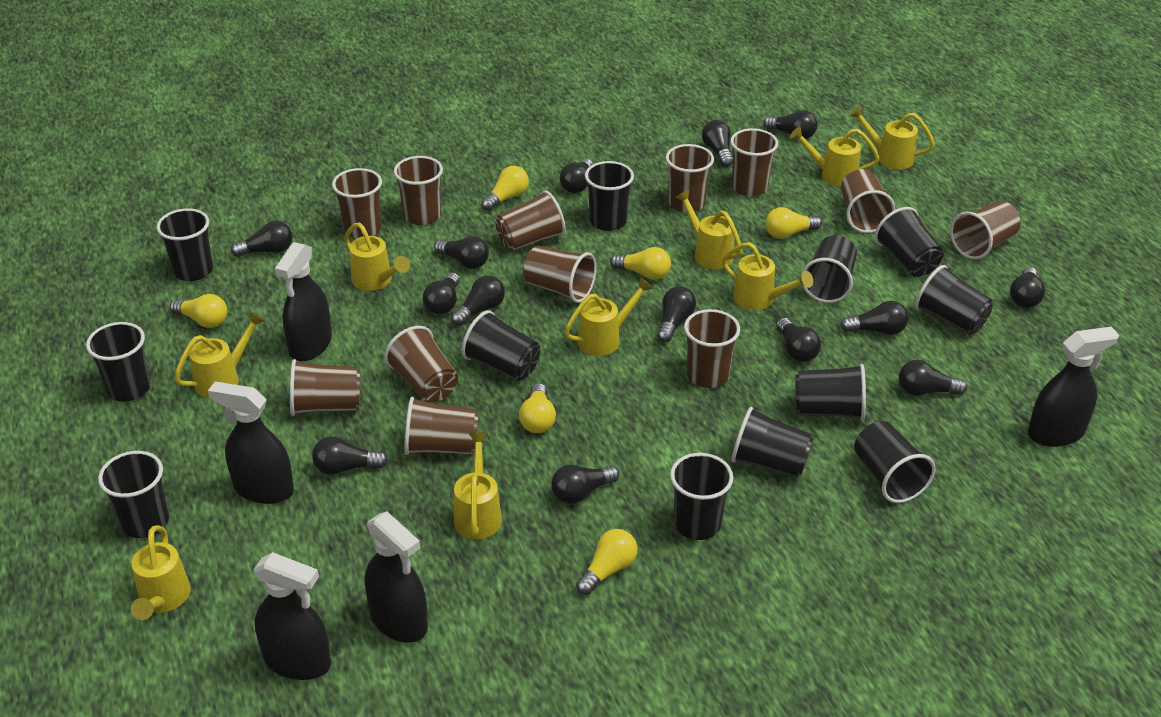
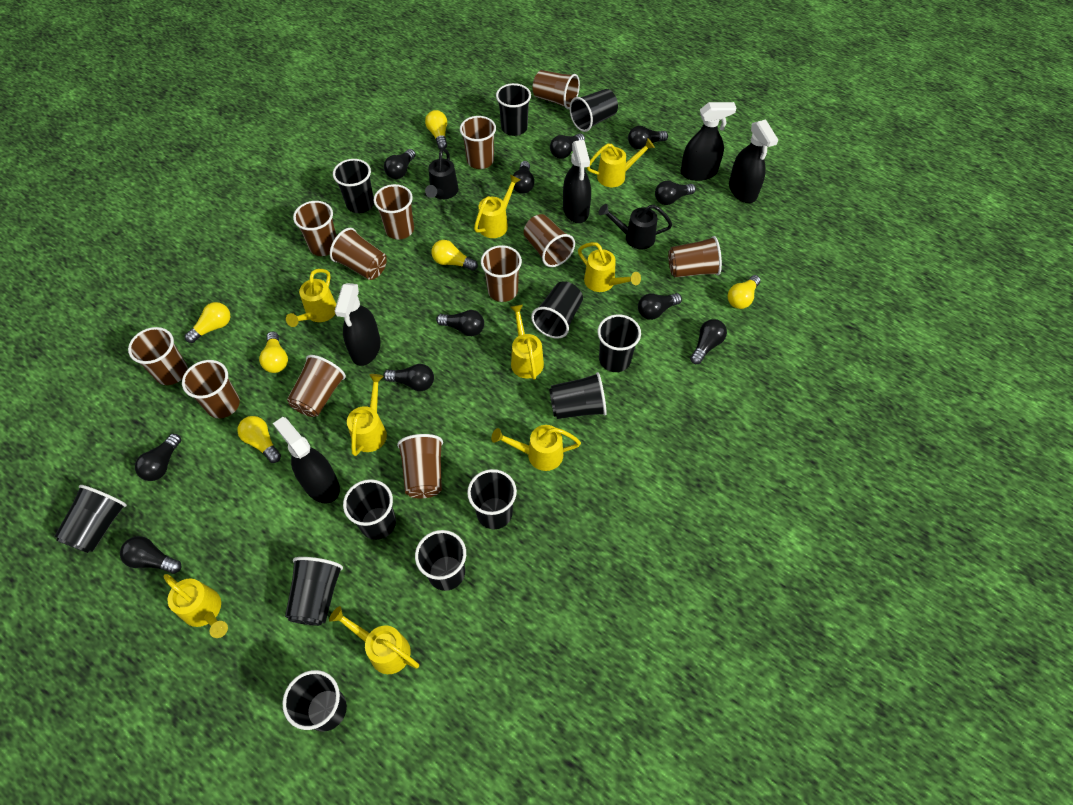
black light bulb: 14 -> 11
black watering can: 0 -> 2

